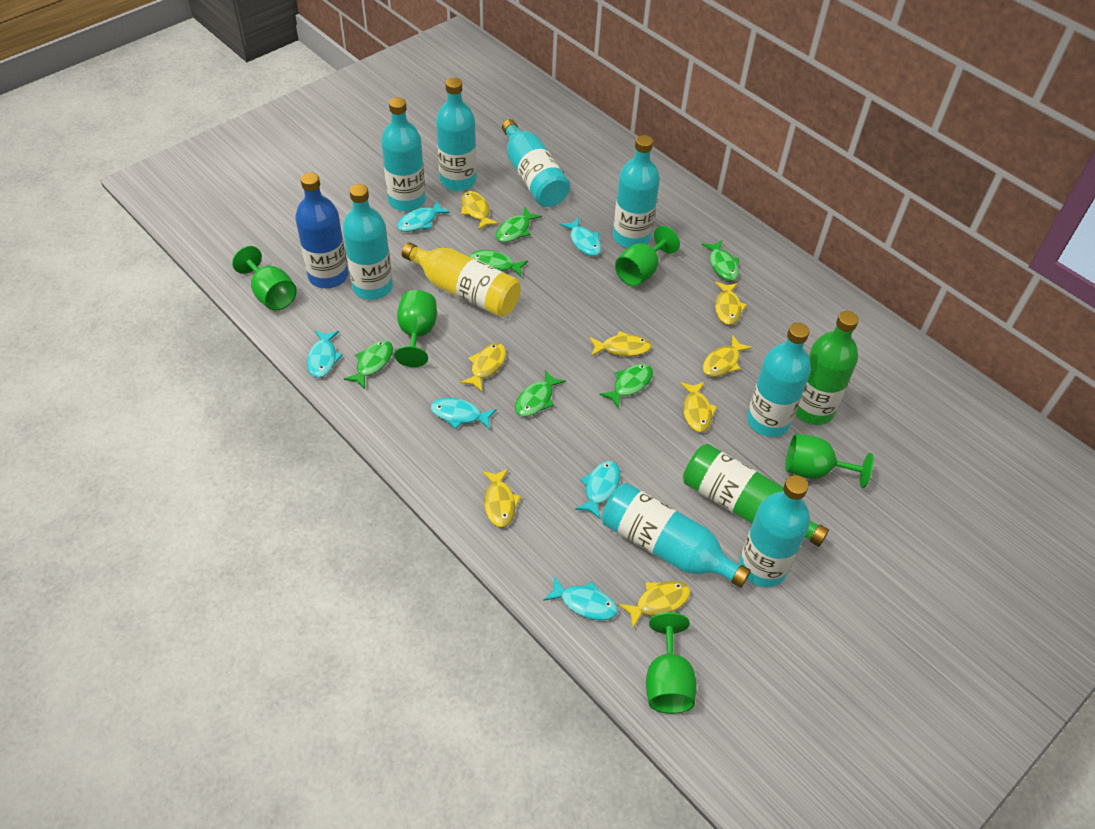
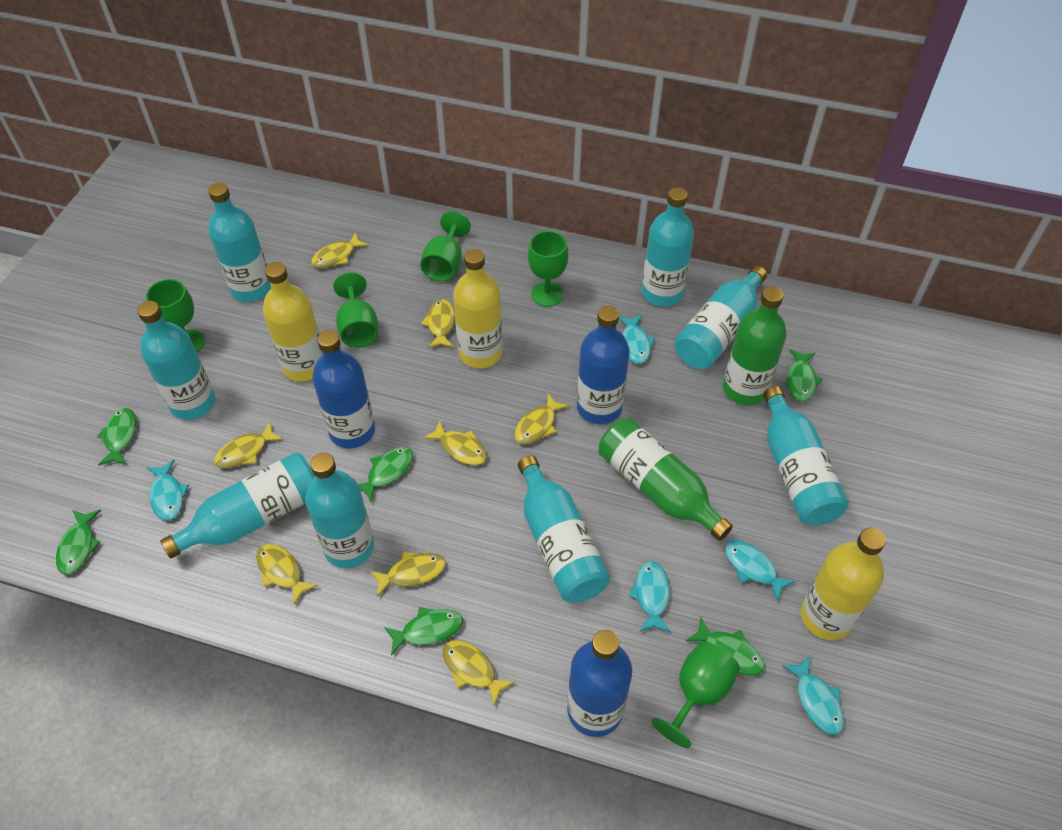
blue bottle: 1 -> 3
turquoise fish: 6 -> 5
yellow bottle: 1 -> 3

